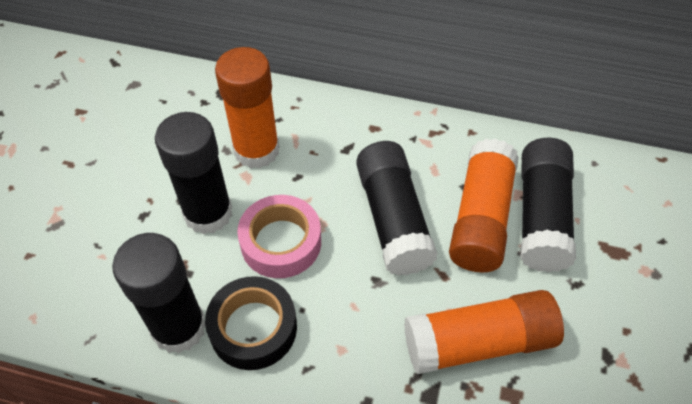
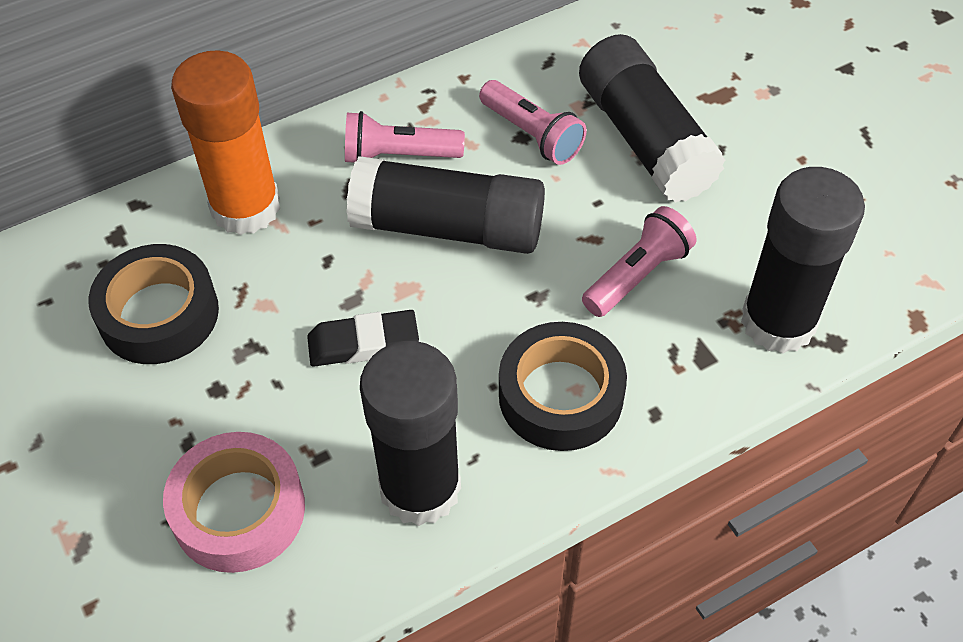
black eraser: 0 -> 1
black tape: 1 -> 2
orange glue stick: 3 -> 1
pink flashlight: 0 -> 3

